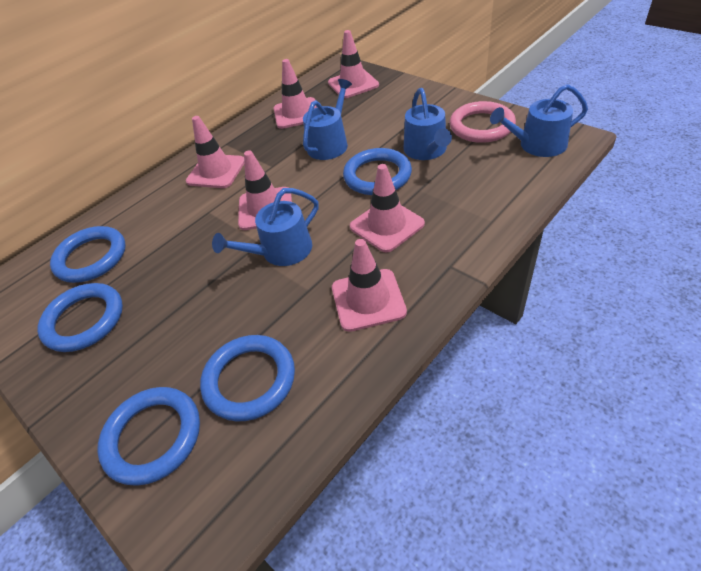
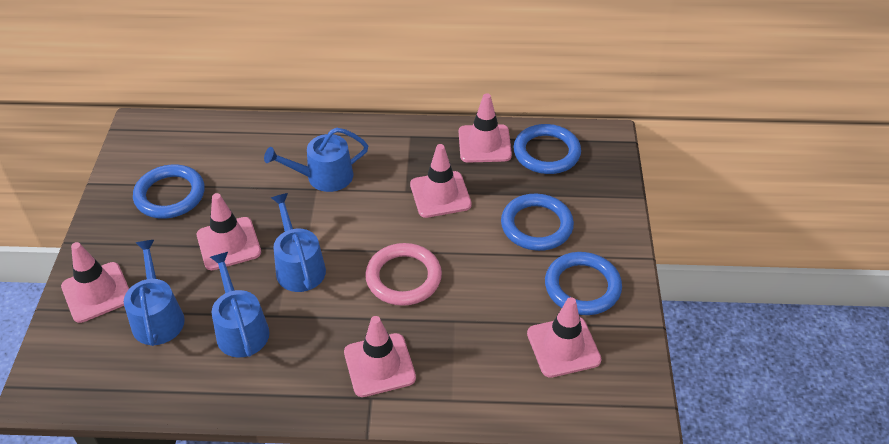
blue ring: 5 -> 4

